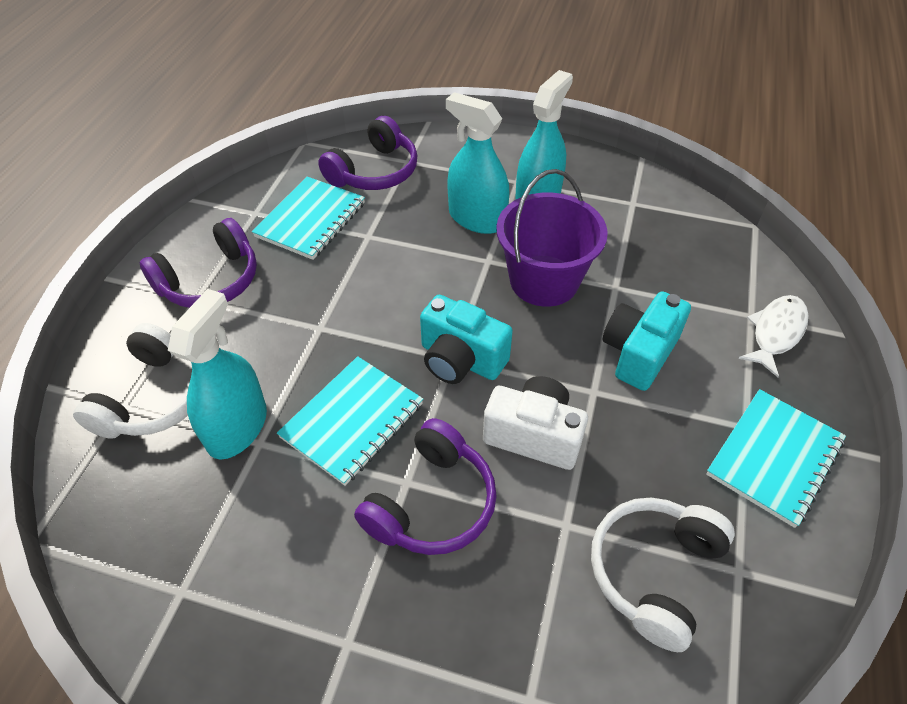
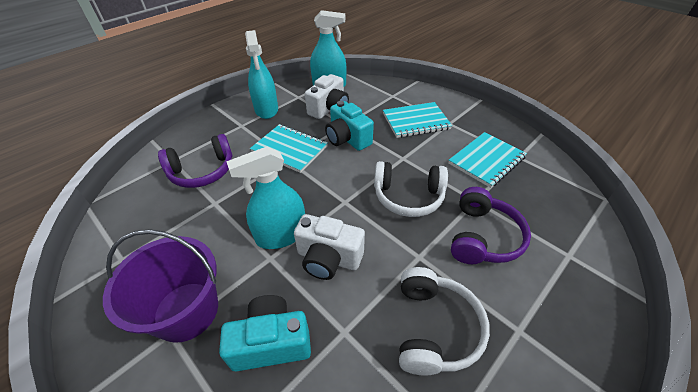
purple headphones: 3 -> 2
white camera: 1 -> 2
white fish: 1 -> 0

